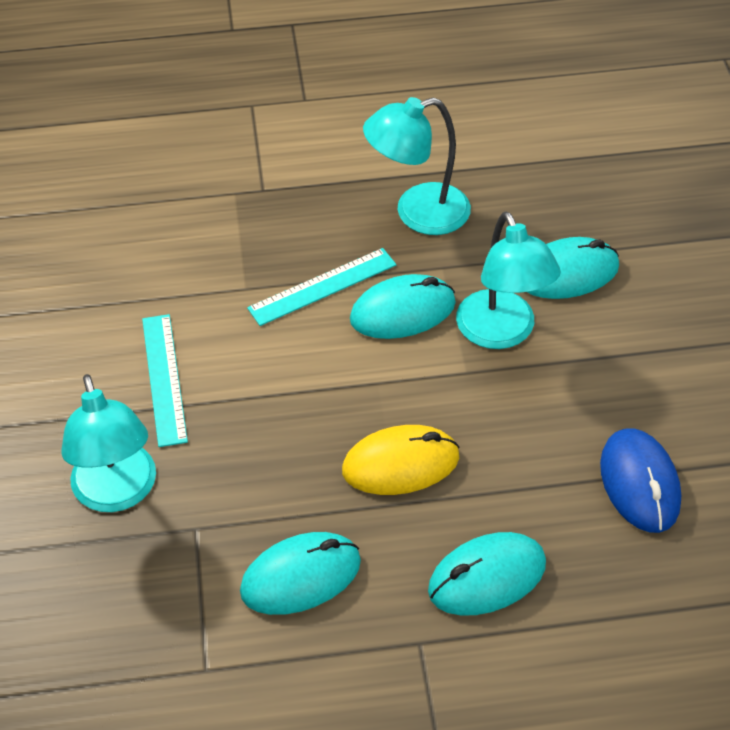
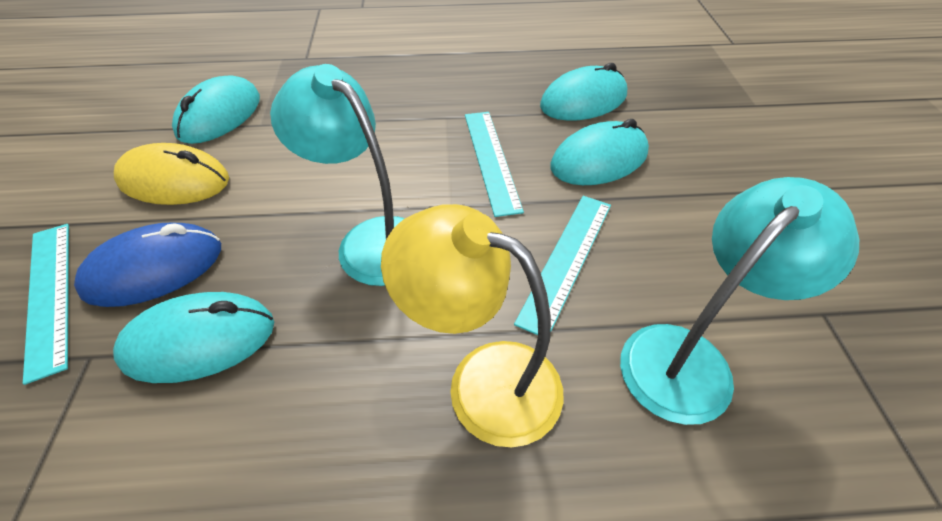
turquoise lamp: 3 -> 2
turquoise ruler: 2 -> 3
yellow lamp: 0 -> 1

